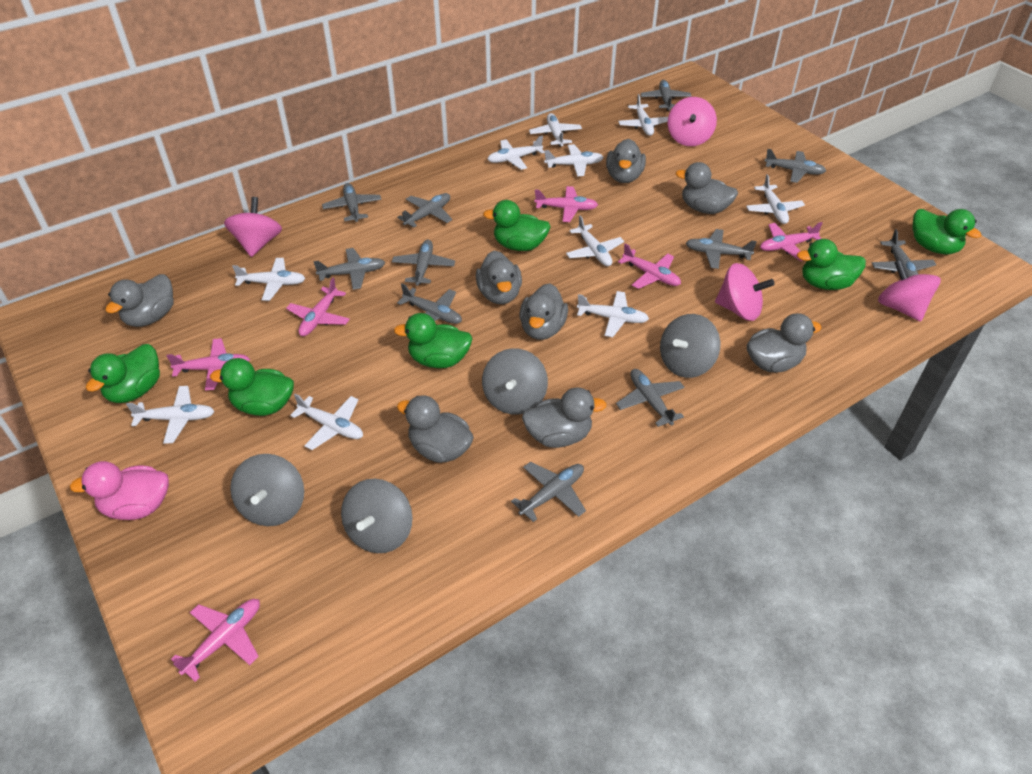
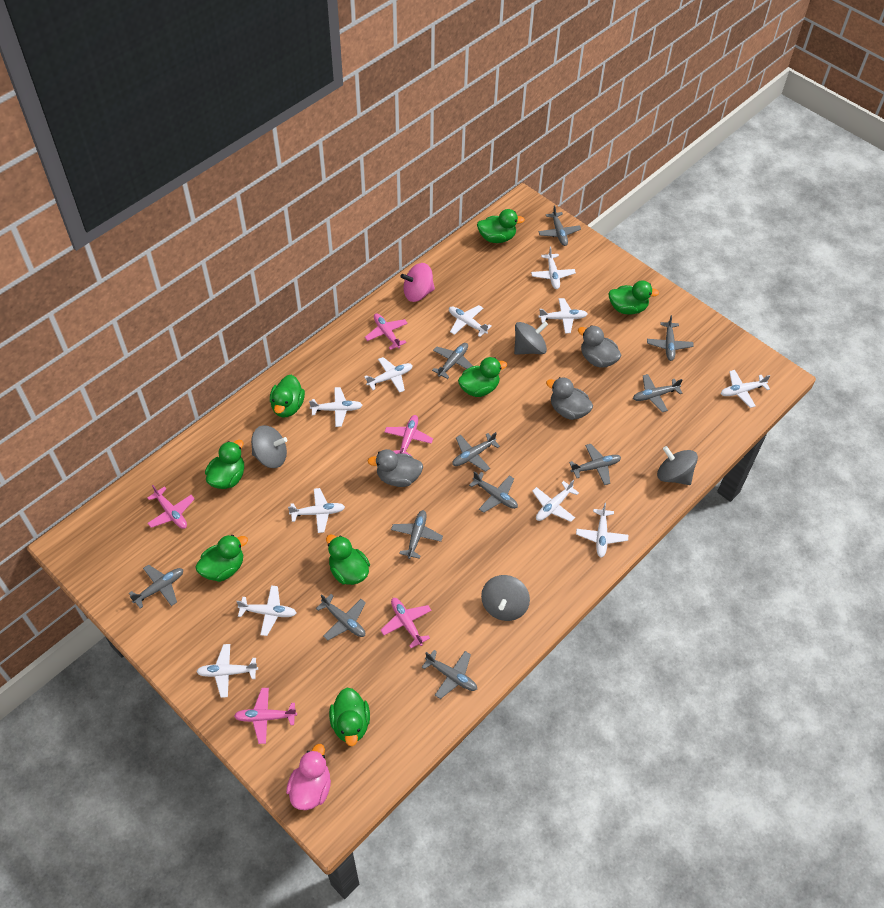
green duck: 6 -> 8
grey duck: 8 -> 3
pink plane: 6 -> 5
pink spinning top: 4 -> 1
white plane: 10 -> 11

